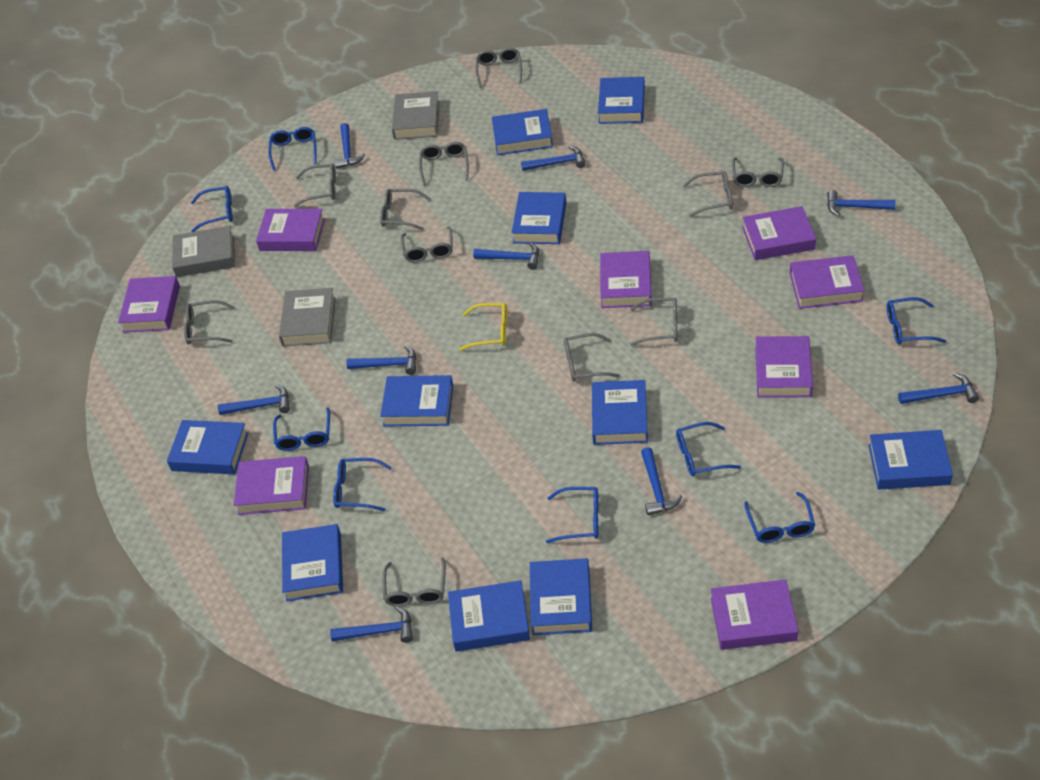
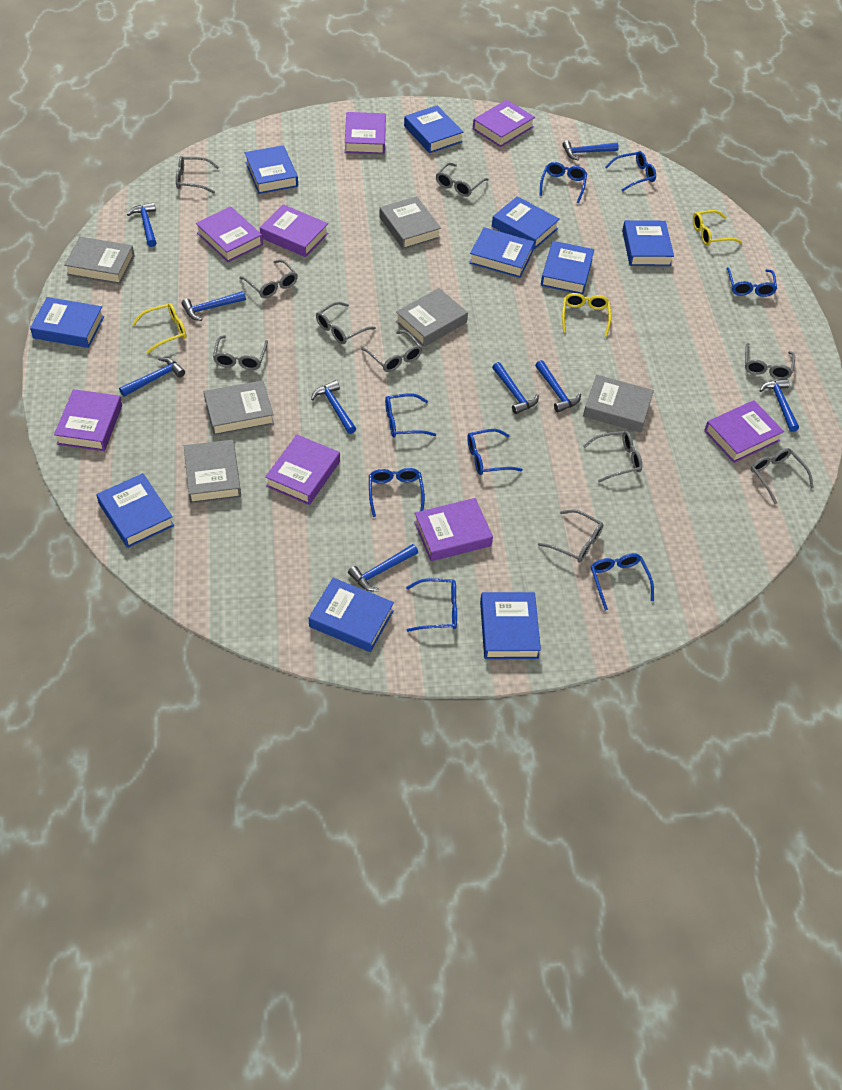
grey book: 3 -> 6
grey glasses: 11 -> 10
yellow glasses: 1 -> 3

